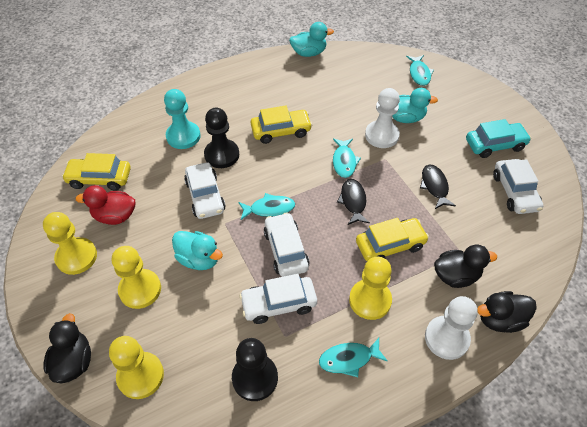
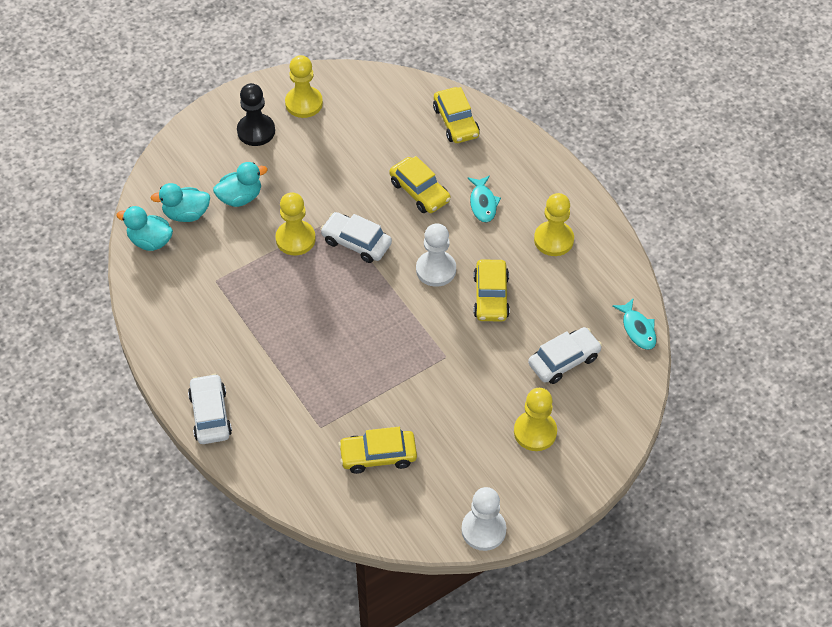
black duck: 3 -> 0
black fish: 2 -> 0
black pawn: 2 -> 1
red duck: 1 -> 0
turquoise car: 1 -> 0
turquoise fish: 4 -> 2
turquoise pawn: 1 -> 0
white car: 4 -> 3
yellow car: 3 -> 4

